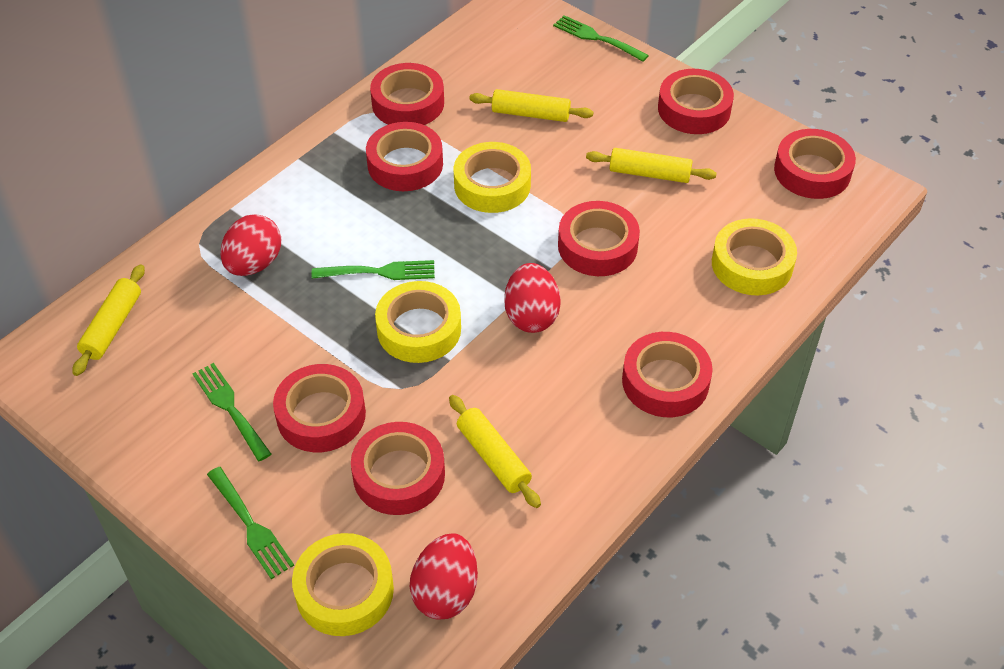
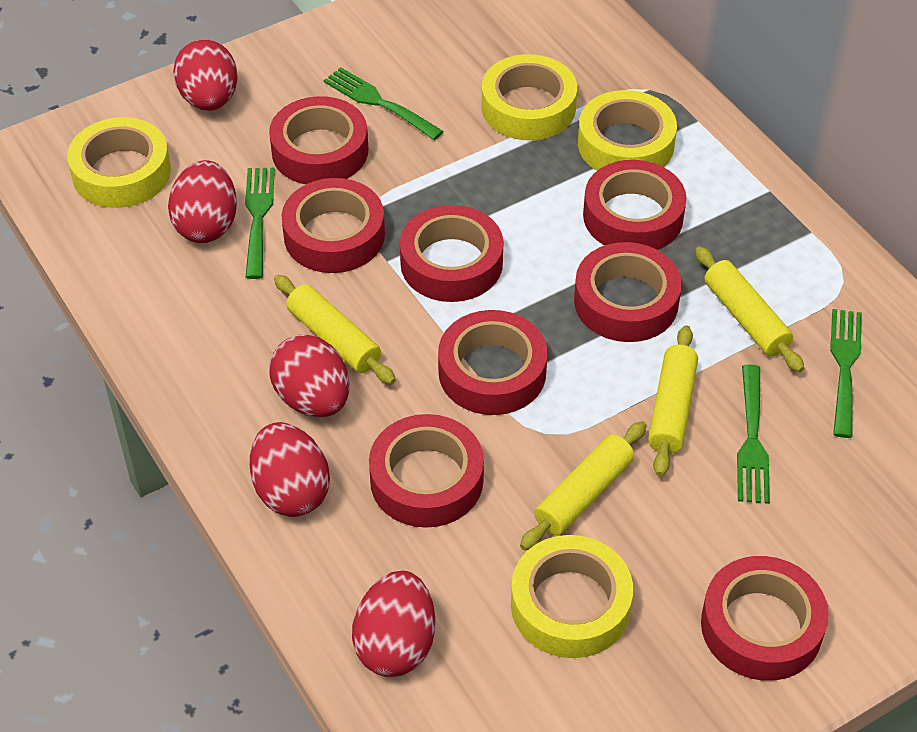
red egg: 3 -> 5

